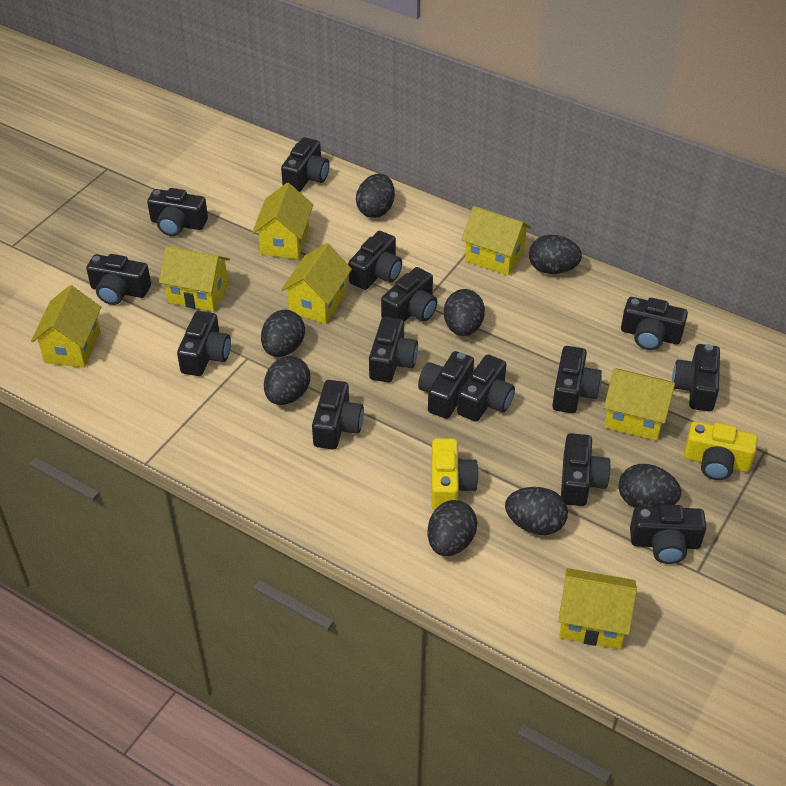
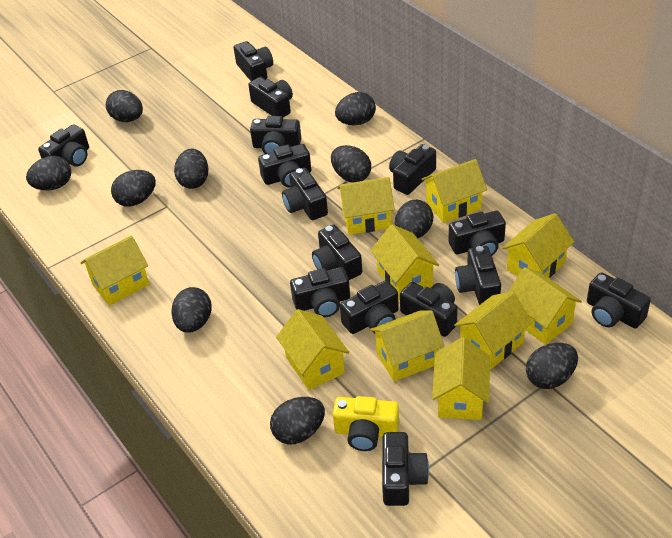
black egg: 8 -> 10
yellow camera: 2 -> 1
yellow house: 7 -> 10

